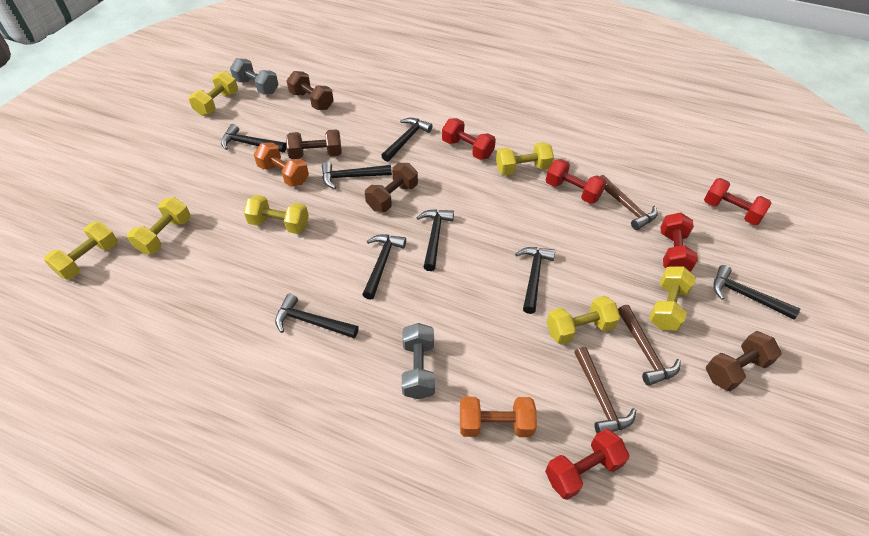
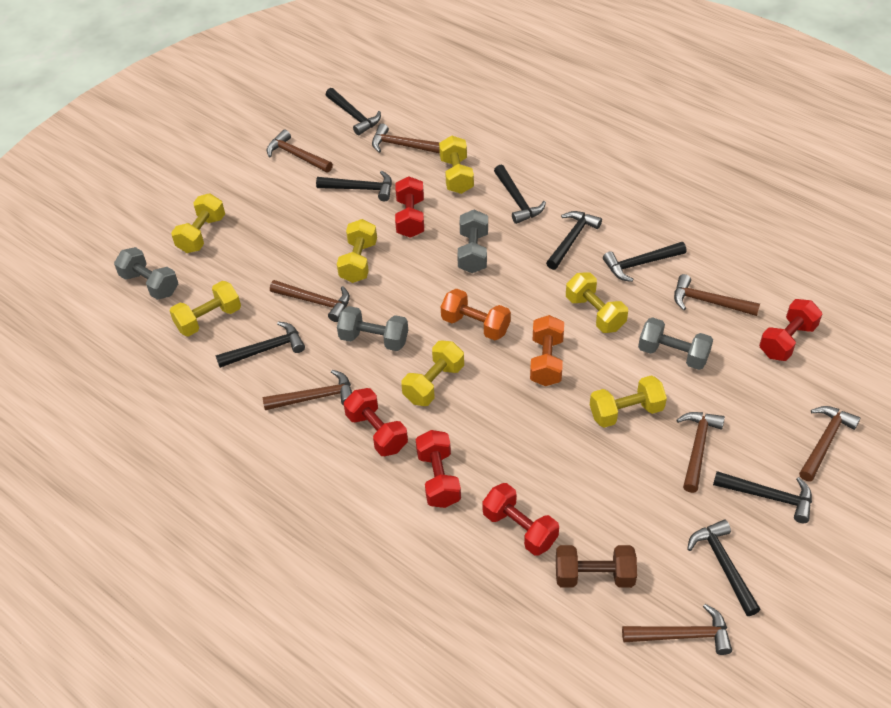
brown dumbbell: 4 -> 1
brown hammer: 3 -> 8
grey dumbbell: 2 -> 4

